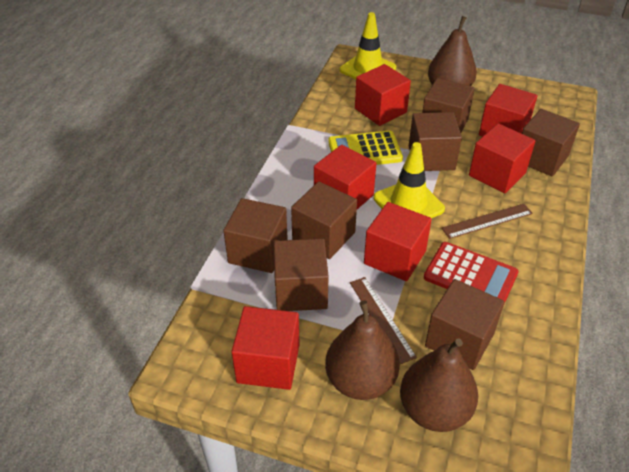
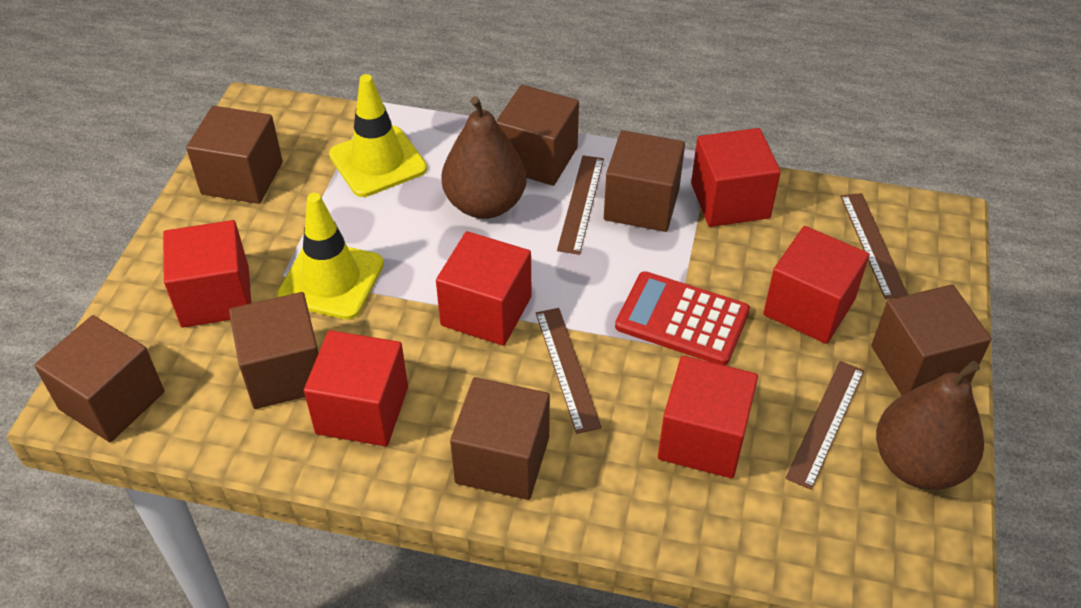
brown pear: 3 -> 2
brown ruler: 2 -> 4
yellow calculator: 1 -> 0

